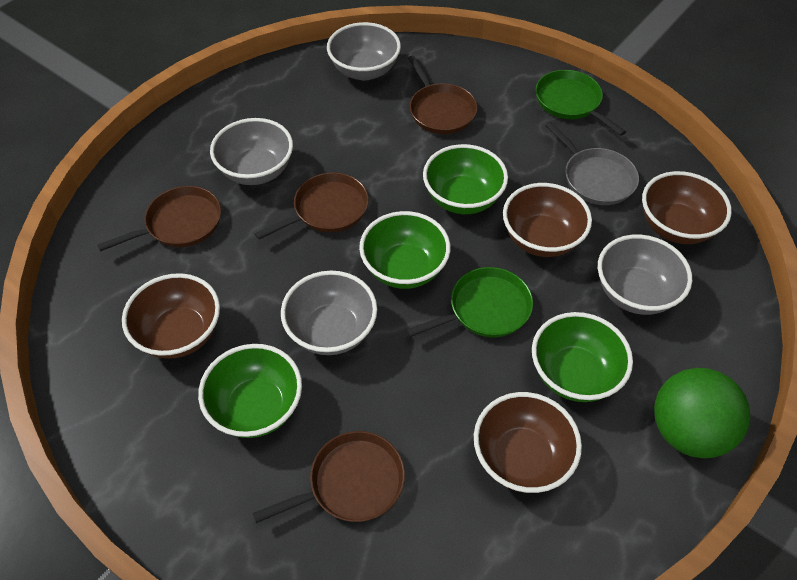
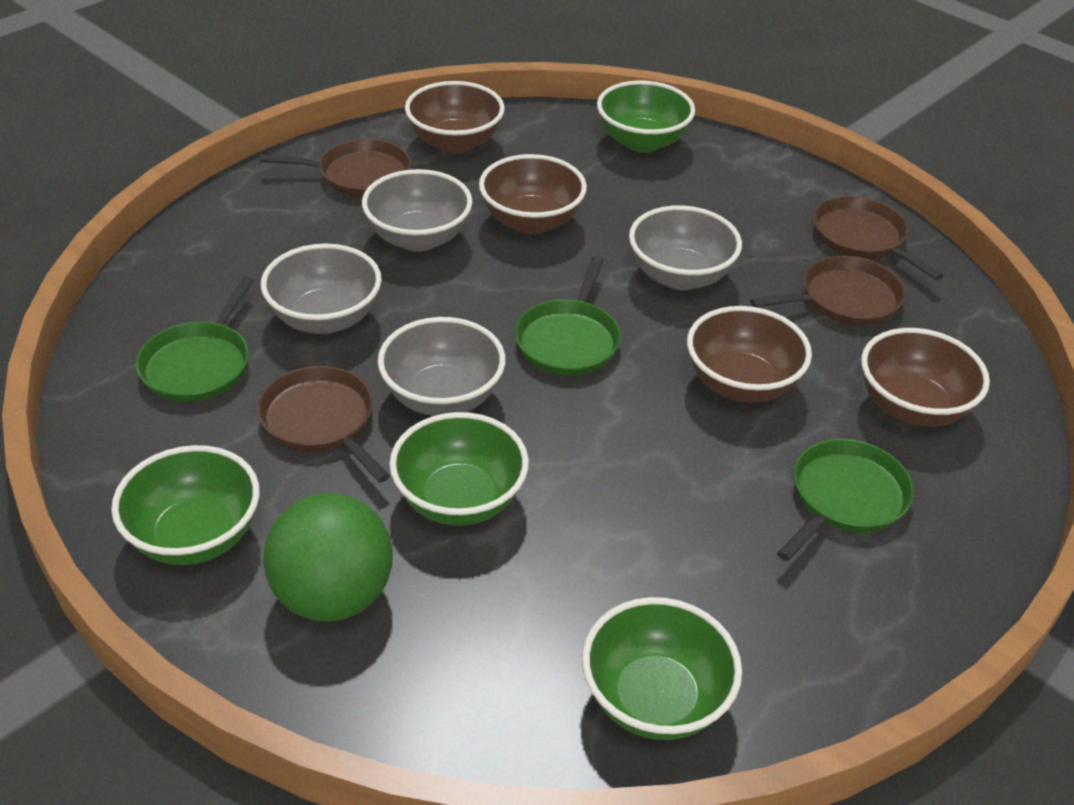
green pan: 2 -> 3
grey pan: 1 -> 0

